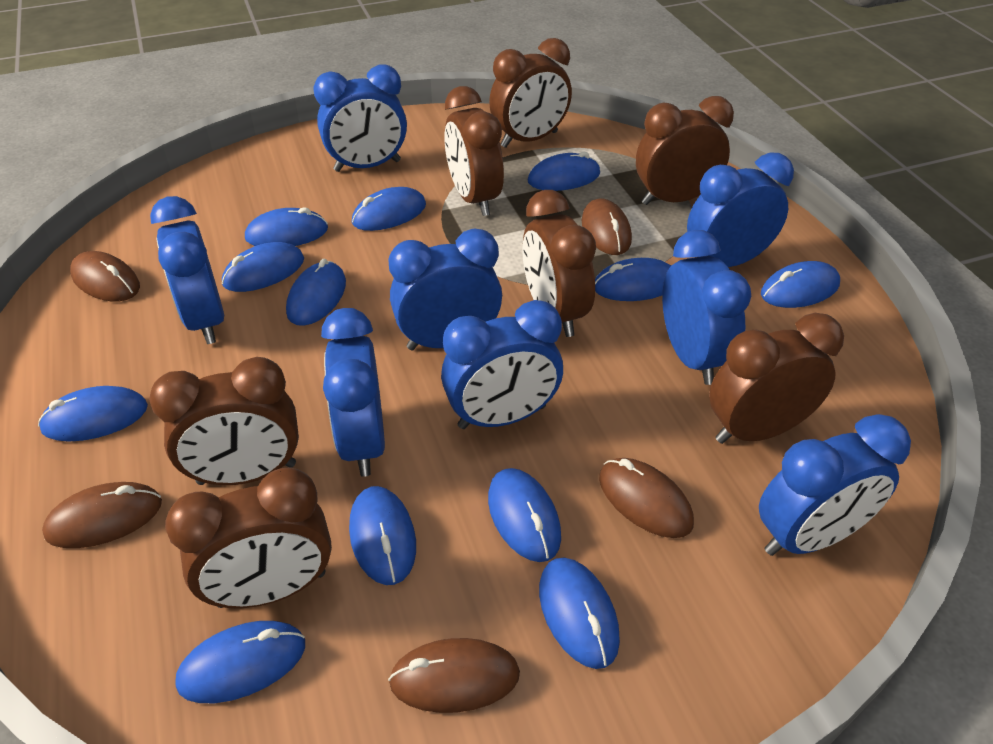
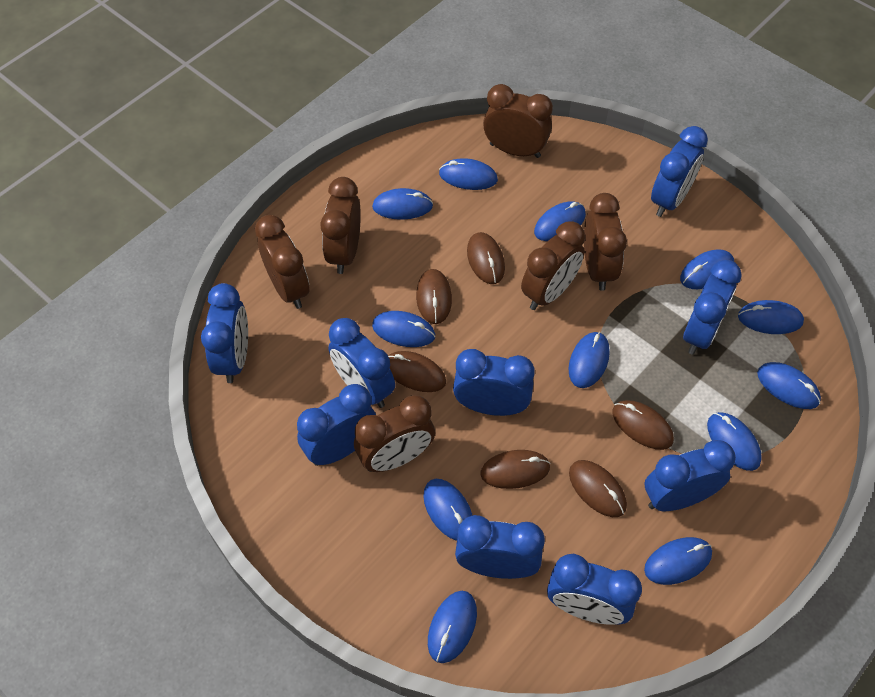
blue clock: 8 -> 9
brown clock: 7 -> 6
brown mouse: 5 -> 6

